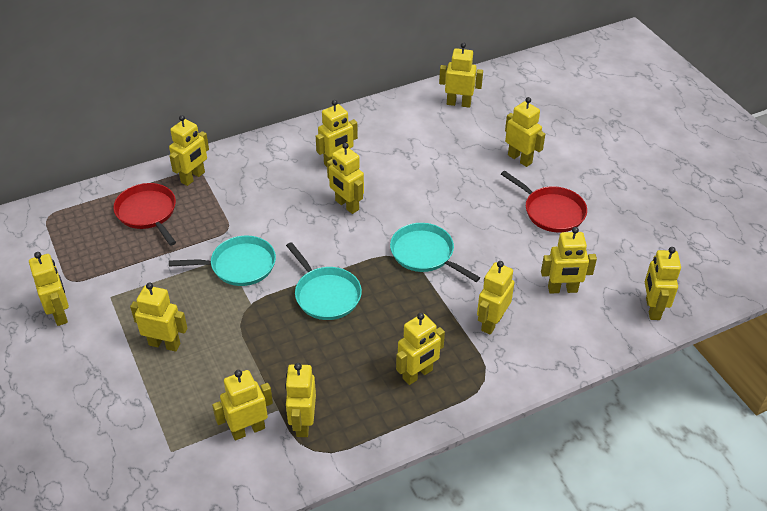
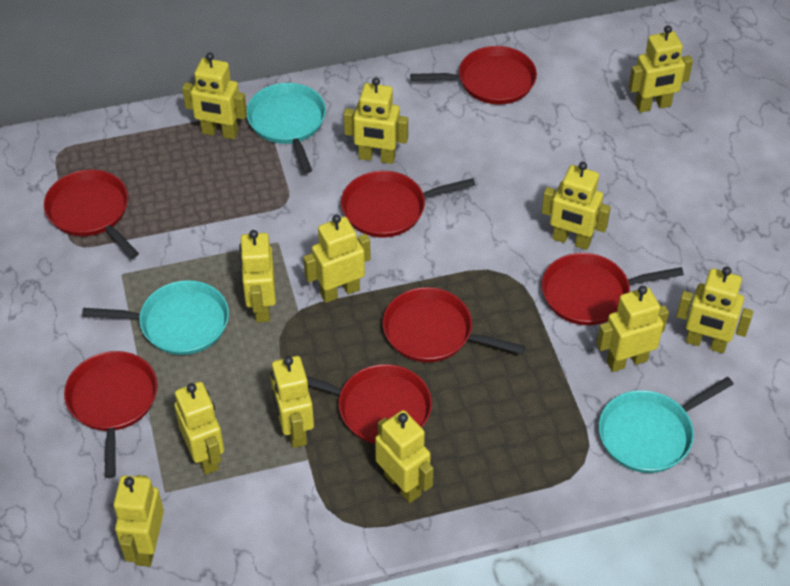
red pan: 2 -> 7
yellow robot: 13 -> 12

